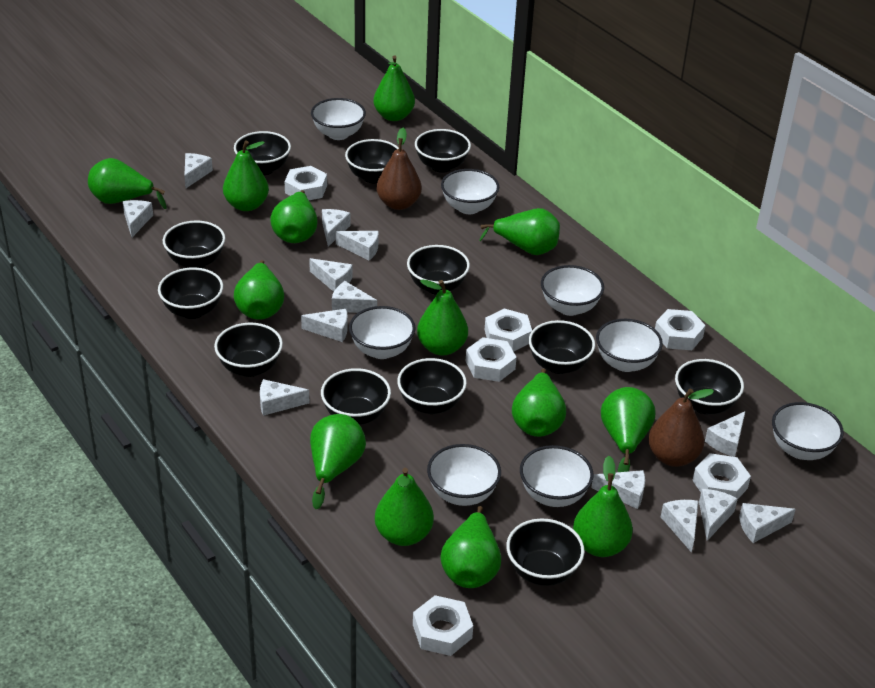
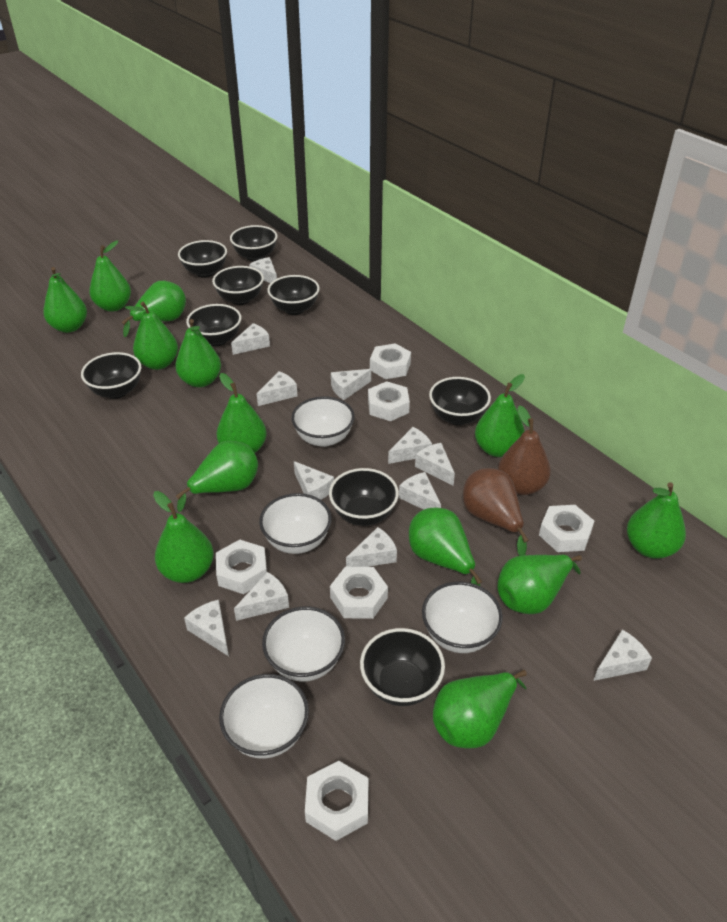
black bowl: 12 -> 9
white bowl: 8 -> 5
white cheese: 13 -> 12

